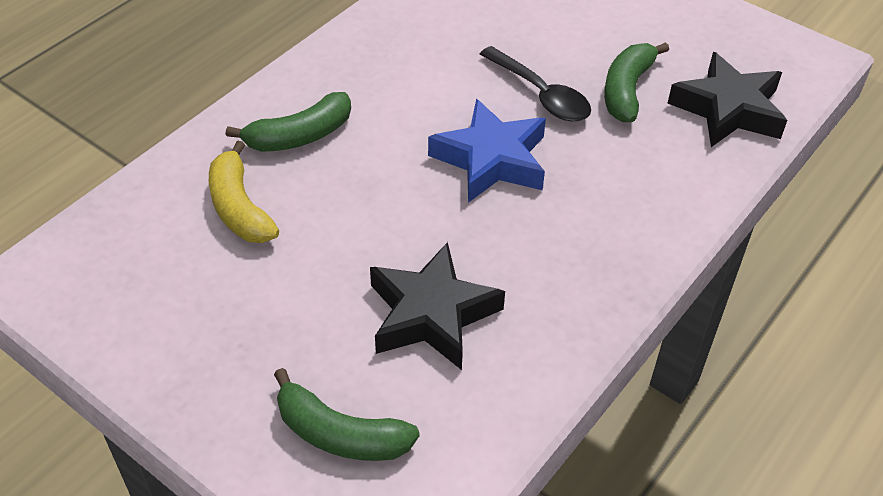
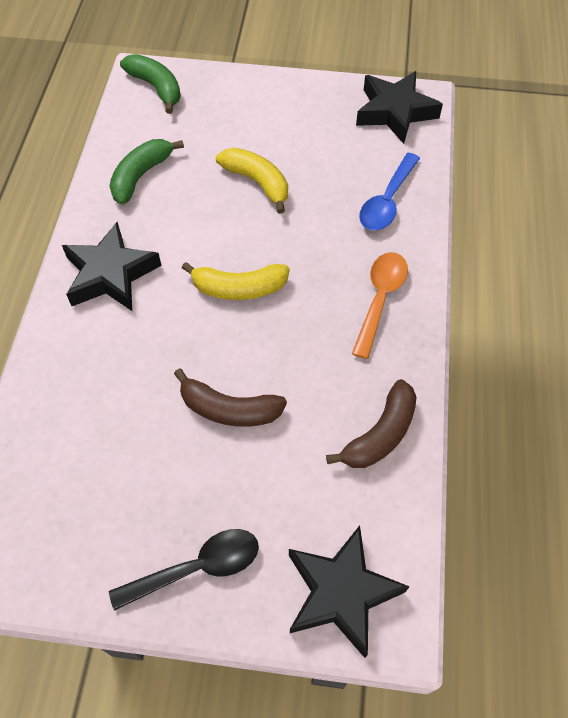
black star: 2 -> 3
blue spoon: 0 -> 1
blue star: 1 -> 0
brown banana: 0 -> 2
green banana: 3 -> 2
orange spoon: 0 -> 1
yellow banana: 1 -> 2

